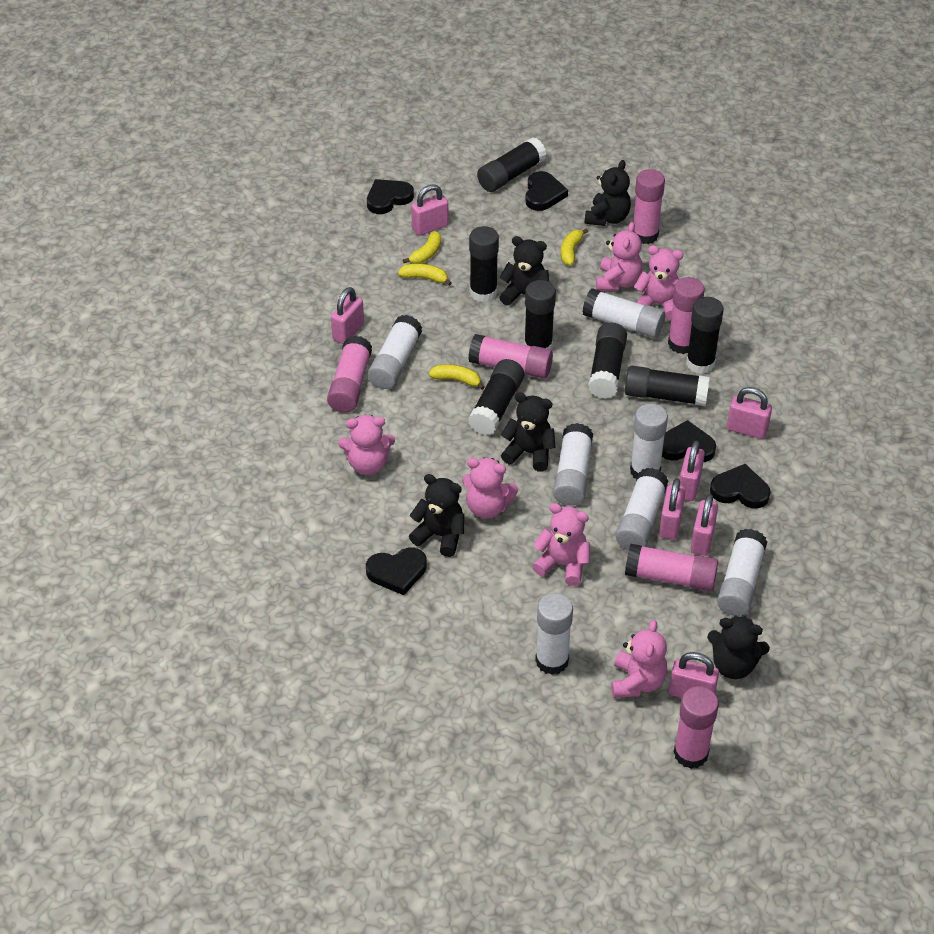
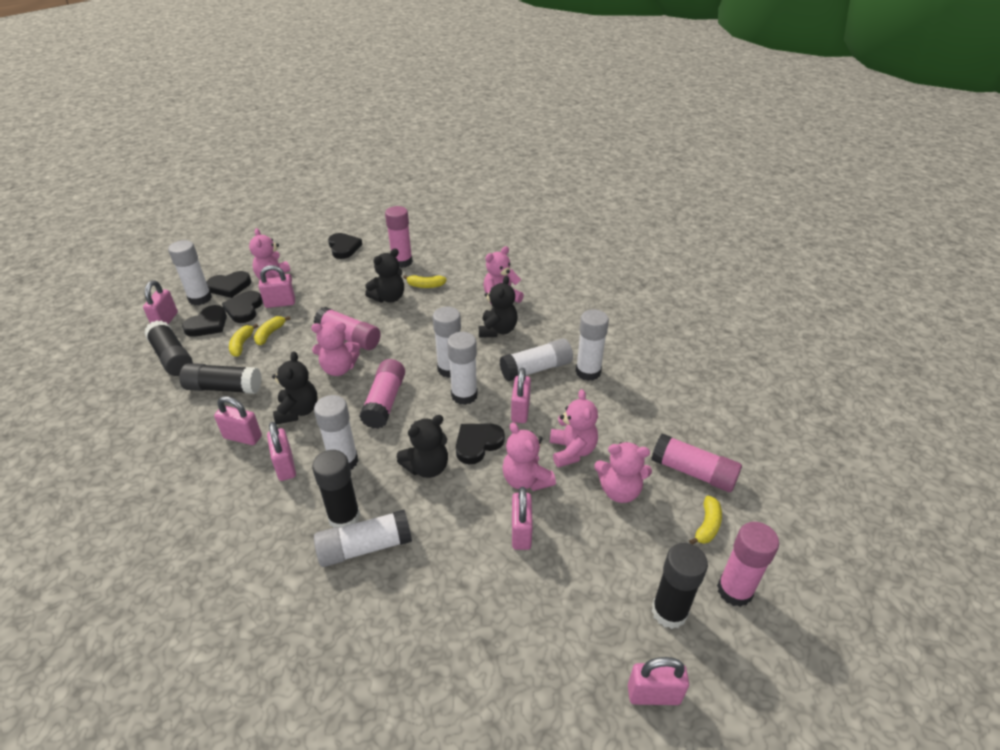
black glue stick: 7 -> 4
black teddy bear: 5 -> 4
pink glue stick: 6 -> 5

